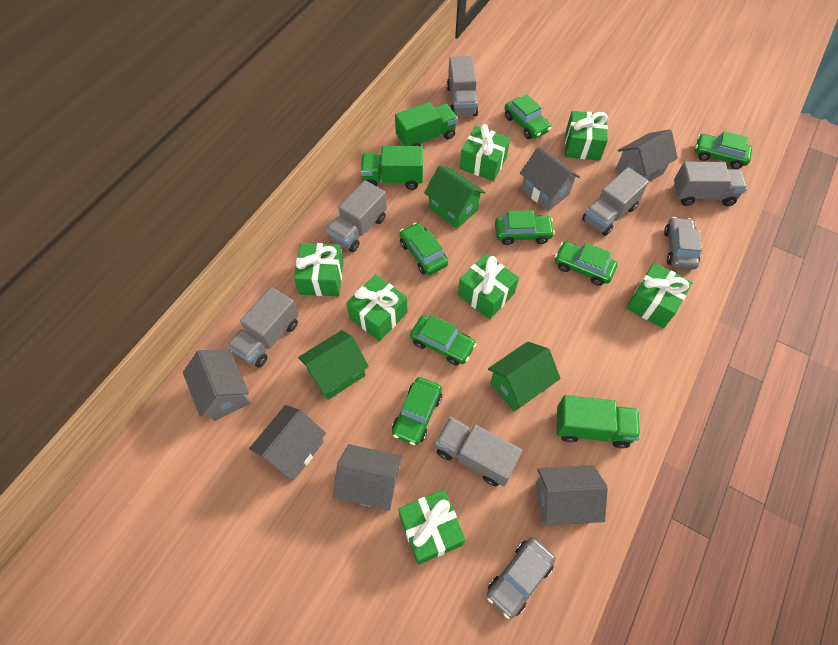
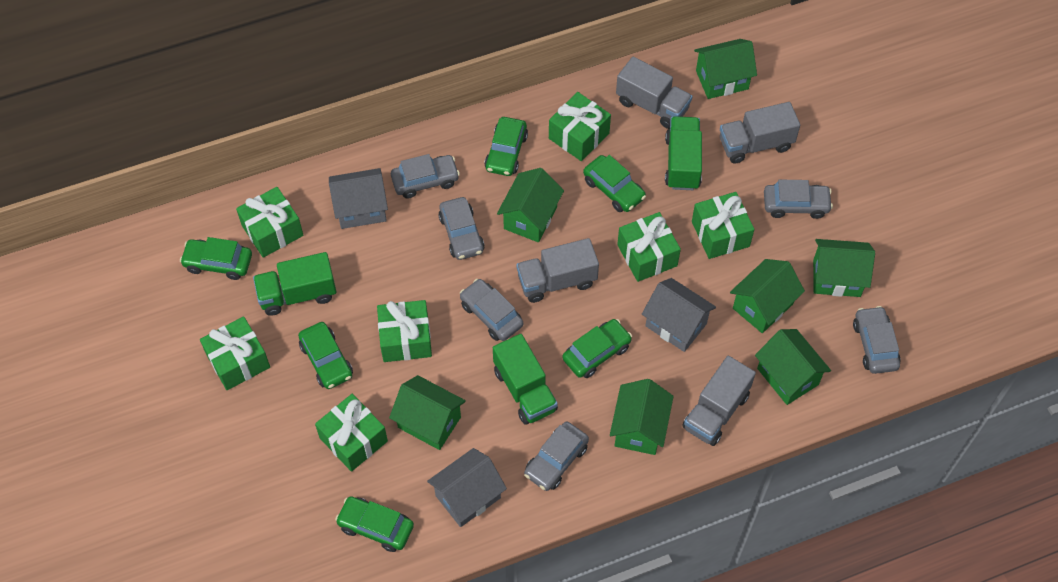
green car: 7 -> 6
green house: 3 -> 7
grey car: 2 -> 6
grey house: 6 -> 3
grey truck: 6 -> 4

